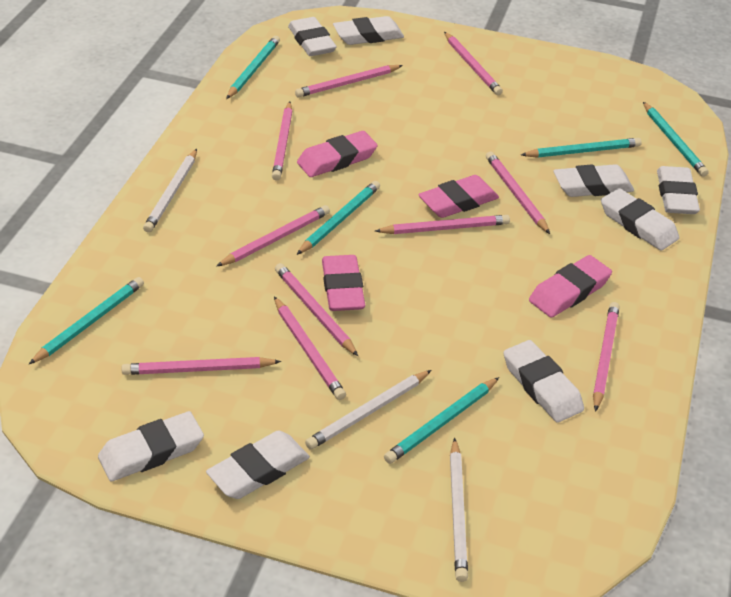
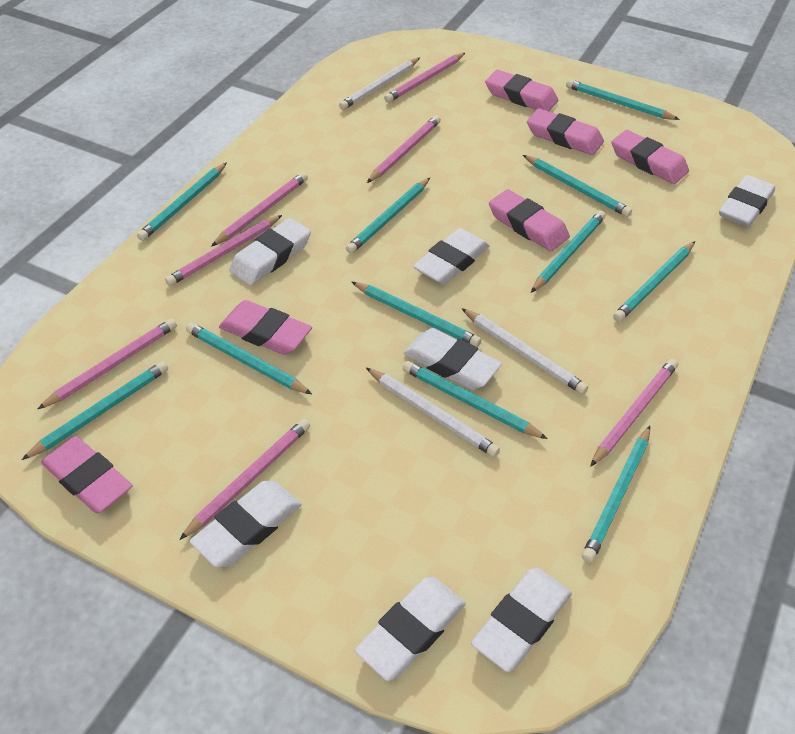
pink eraser: 4 -> 6
pink pencil: 10 -> 7
turquoise pencil: 6 -> 11
white eraser: 8 -> 7

